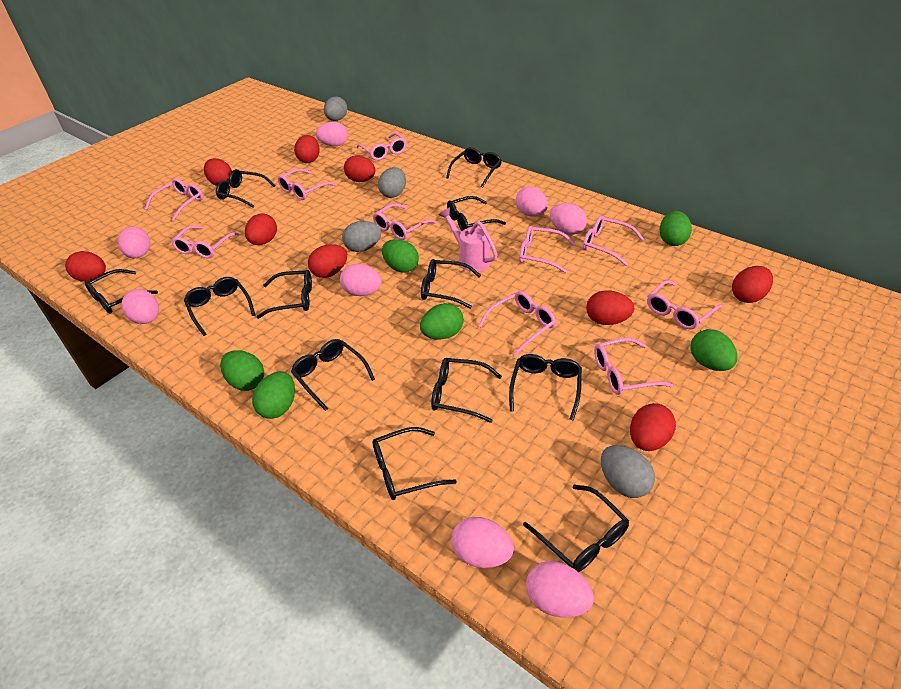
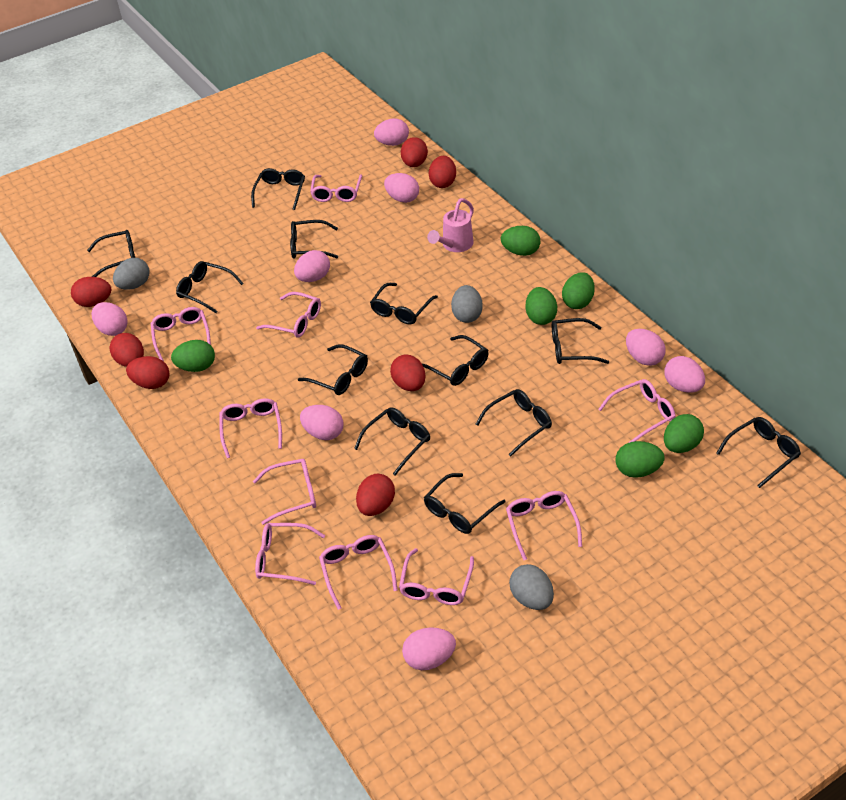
grey egg: 4 -> 3
red egg: 9 -> 7

